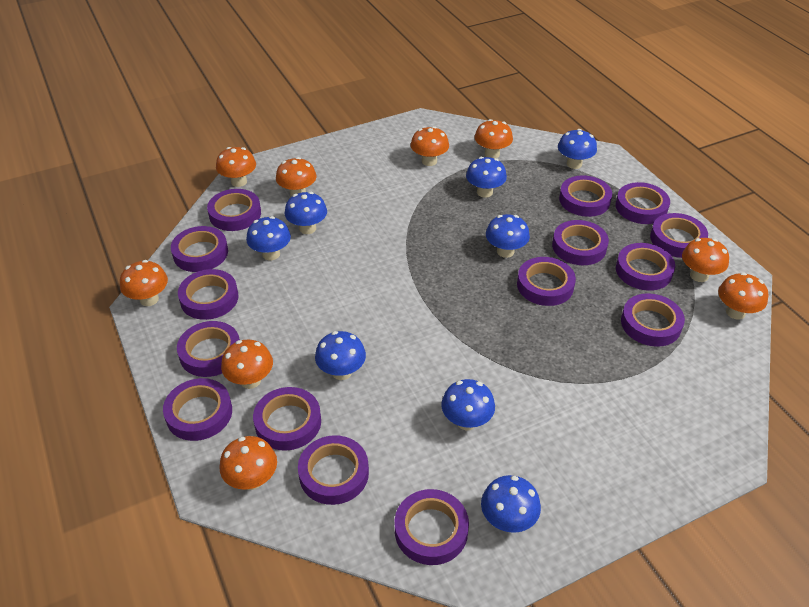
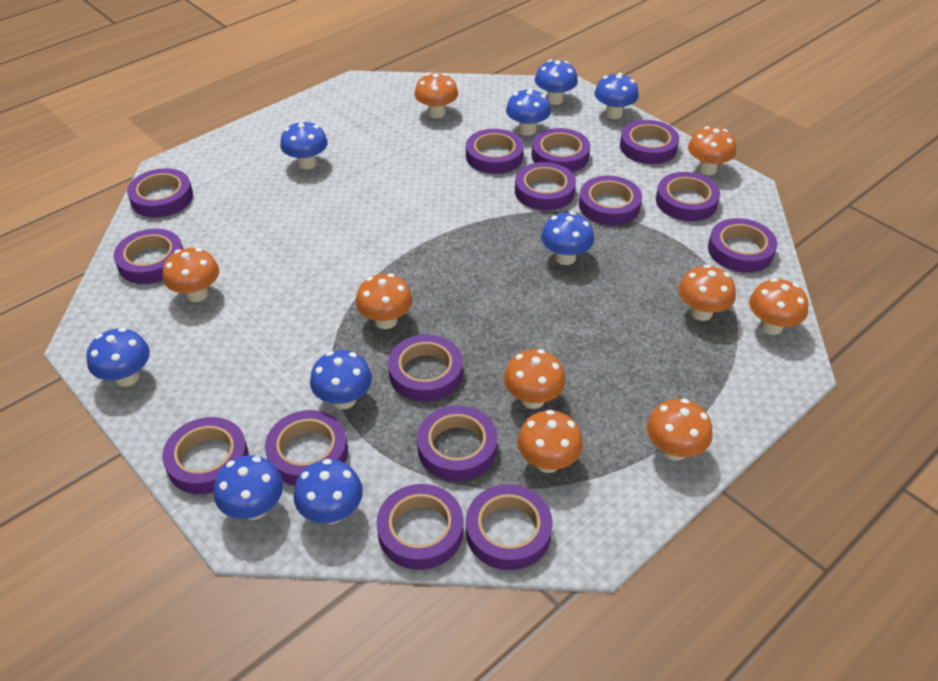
blue mushroom: 8 -> 9

